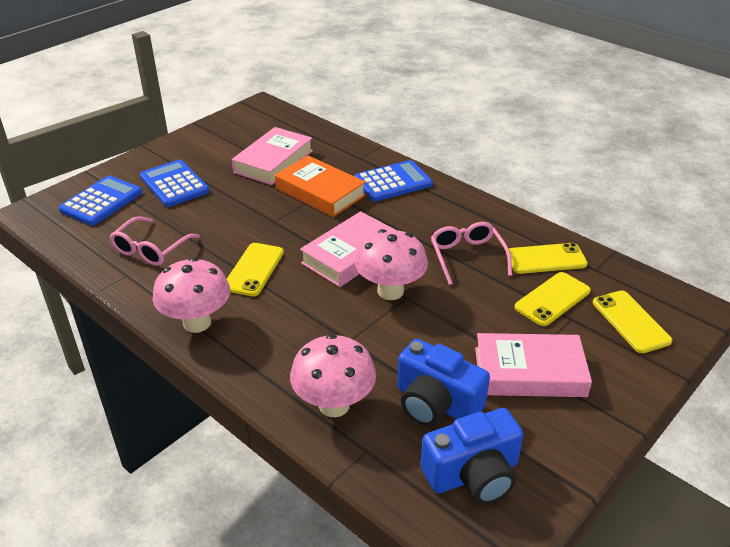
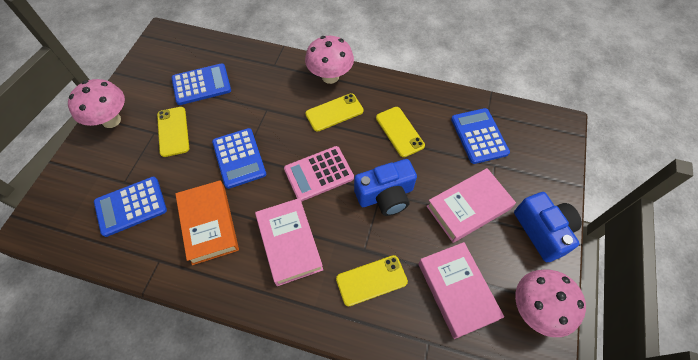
blue calculator: 3 -> 4
pink calculator: 0 -> 1
pink glasses: 2 -> 0

